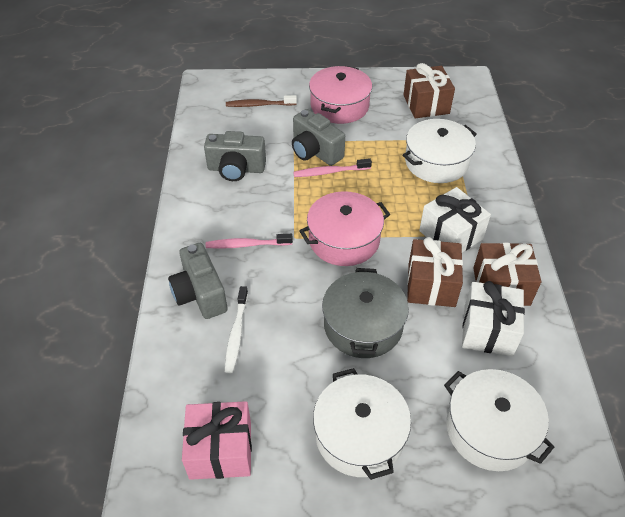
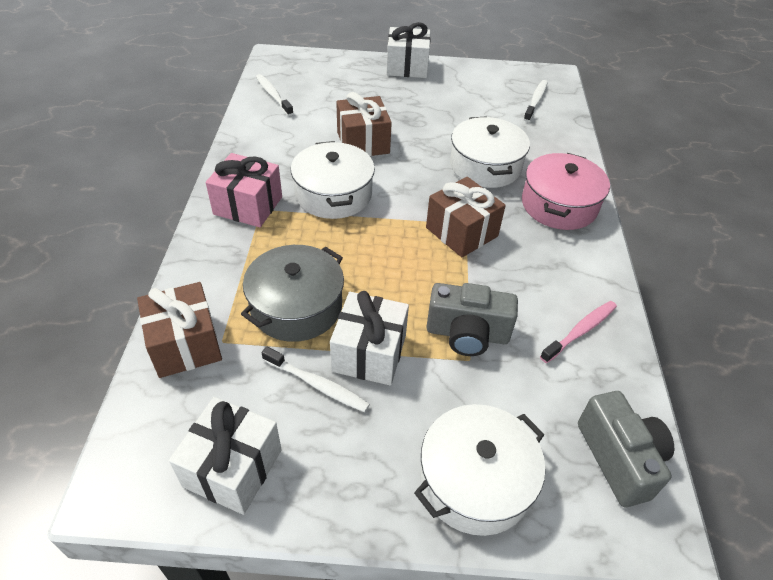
brown toothbrush: 1 -> 0
grey camera: 3 -> 2
pink pot: 2 -> 1
pink toothbrush: 2 -> 1
white gift: 2 -> 3
white toothbrush: 1 -> 3

